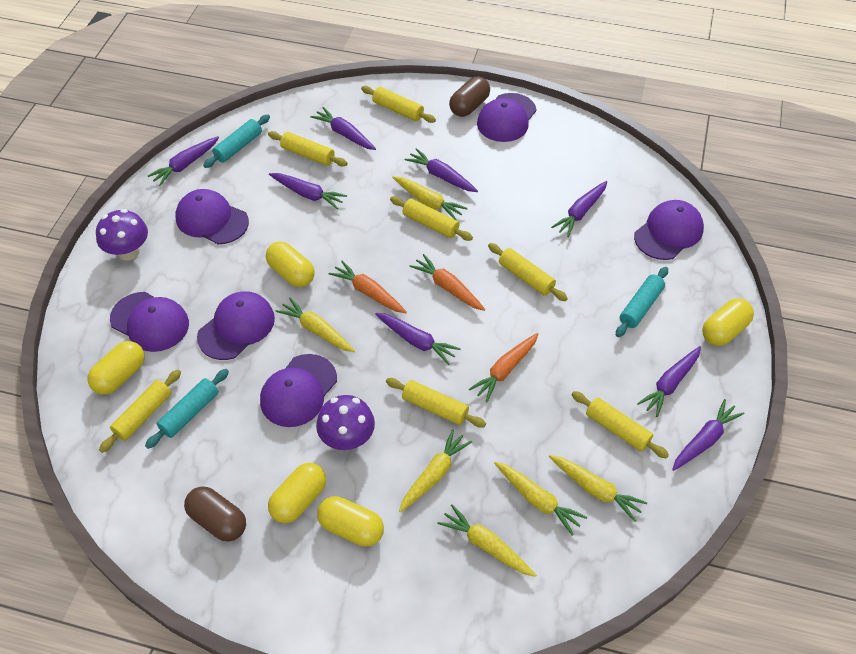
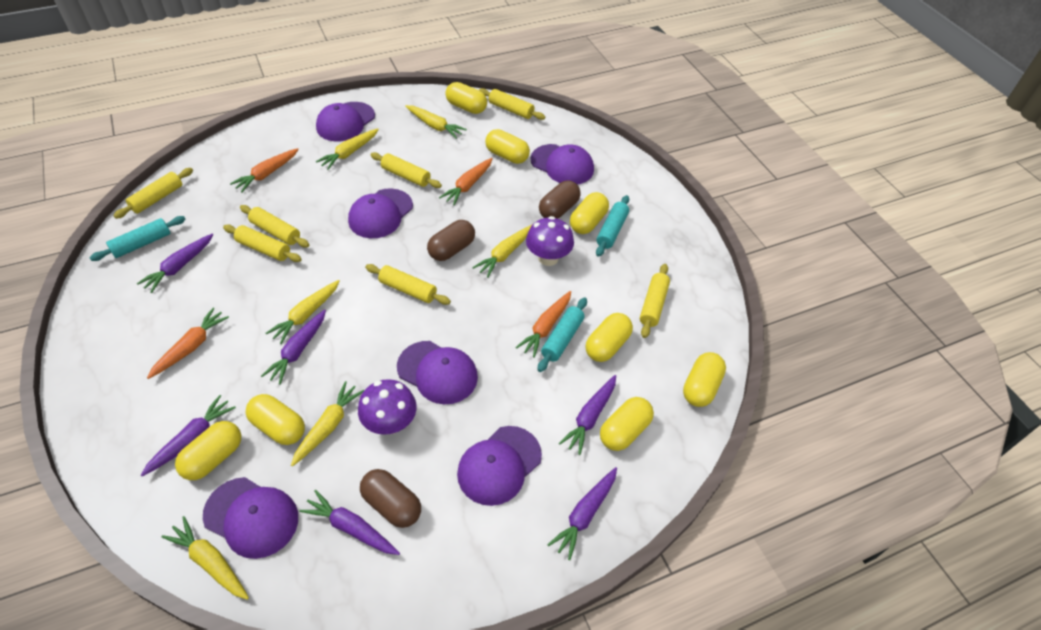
brown capsule: 2 -> 3
orange carrot: 3 -> 4
purple carrot: 8 -> 6
yellow capsule: 5 -> 8

